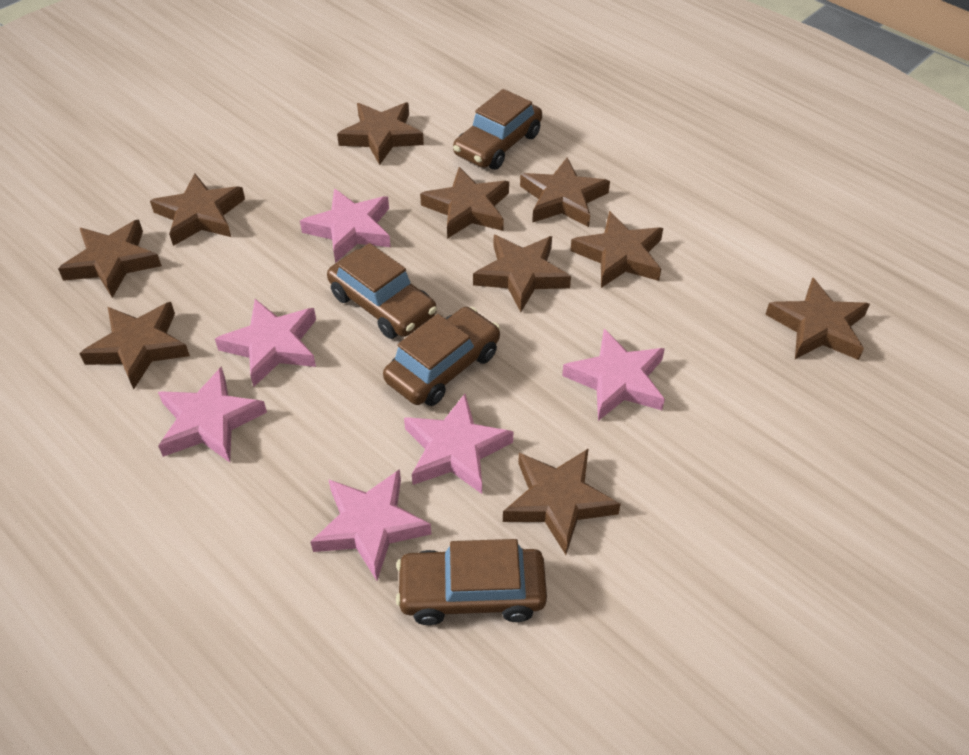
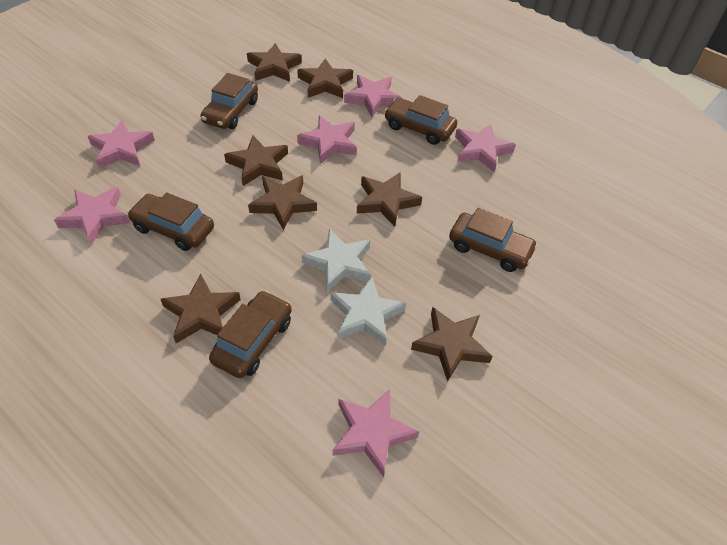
brown car: 4 -> 5
brown star: 10 -> 7
white star: 0 -> 2

